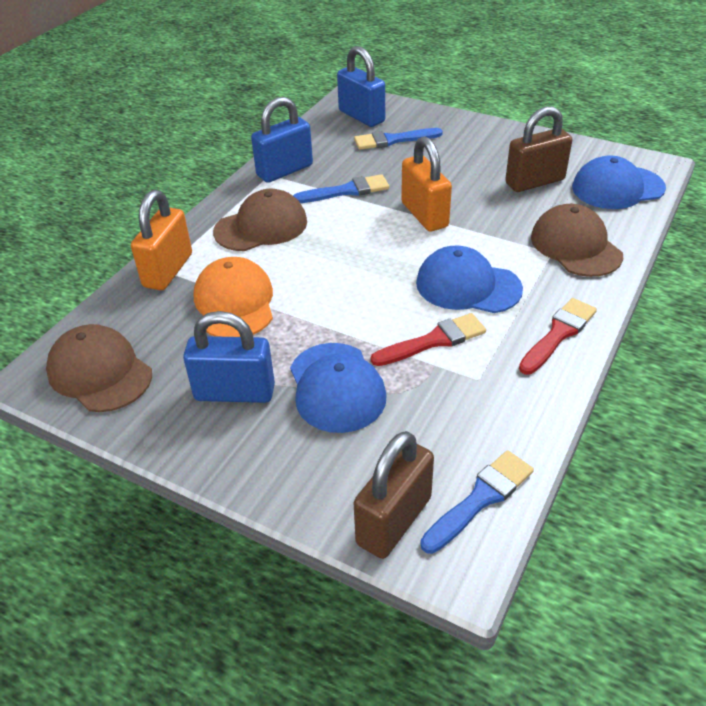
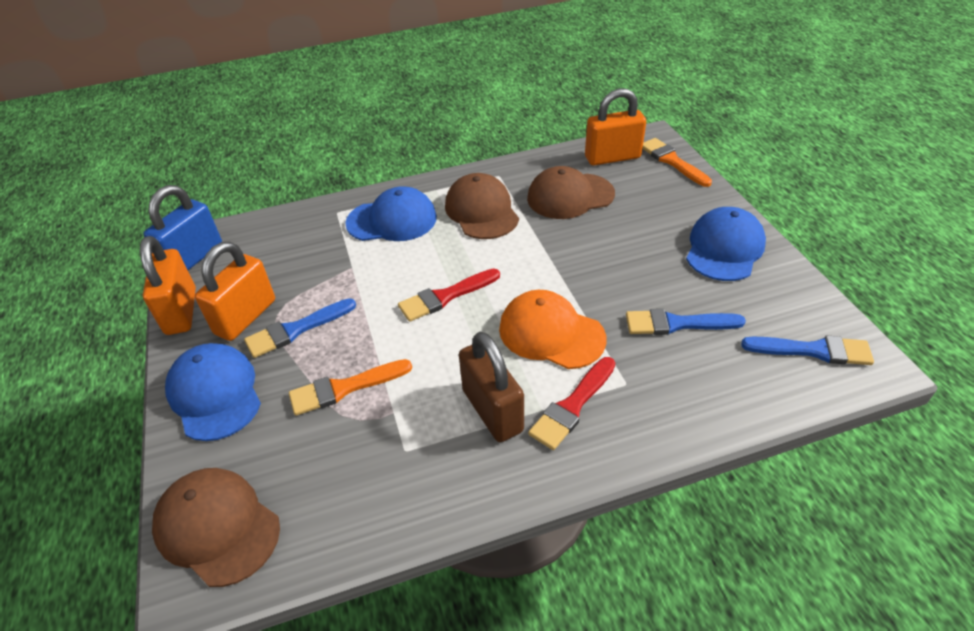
blue padlock: 3 -> 1
brown padlock: 2 -> 1
orange brush: 0 -> 2
orange padlock: 2 -> 3

